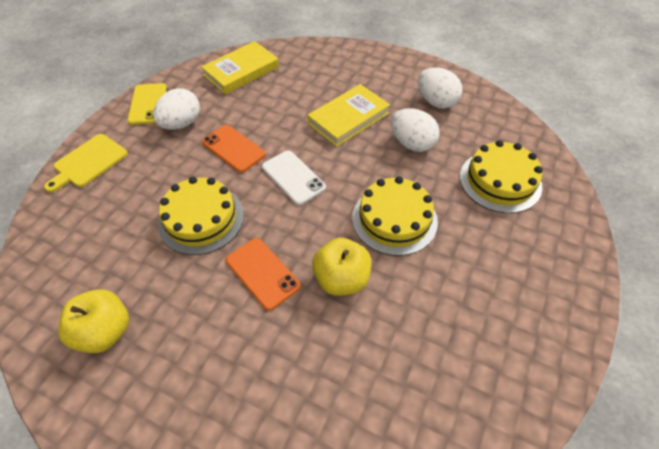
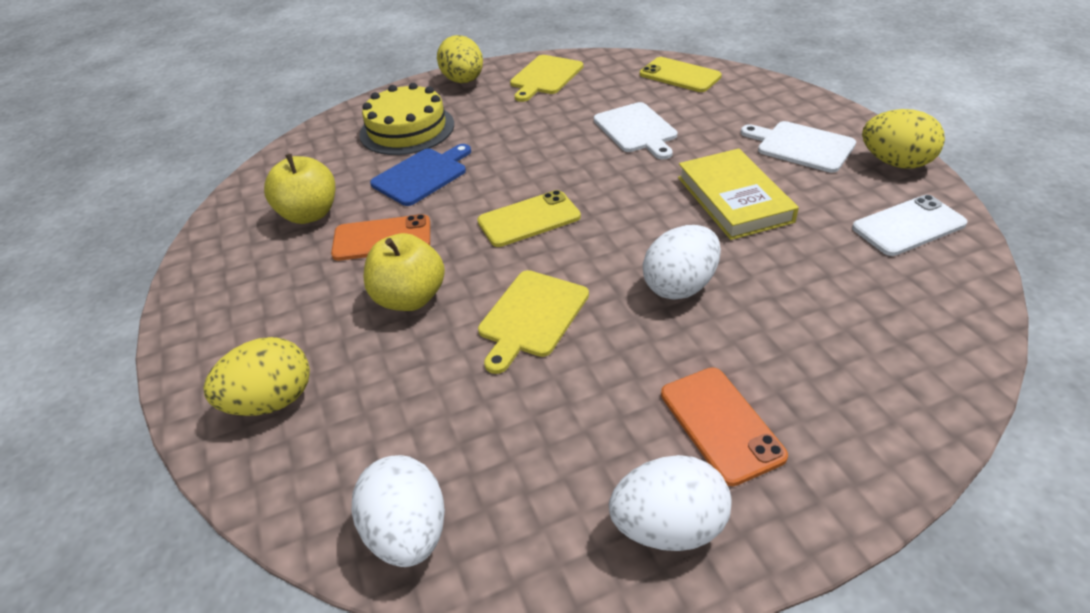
blue cutting board: 0 -> 1
white cutting board: 0 -> 2
yellow book: 2 -> 1
yellow cake: 3 -> 1
yellow cutting board: 1 -> 2
yellow egg: 0 -> 3
yellow phone: 1 -> 2

